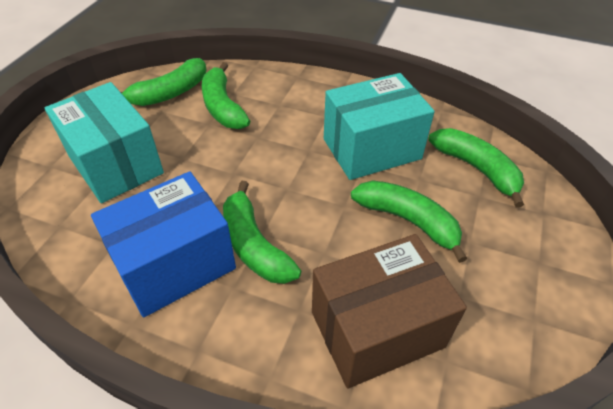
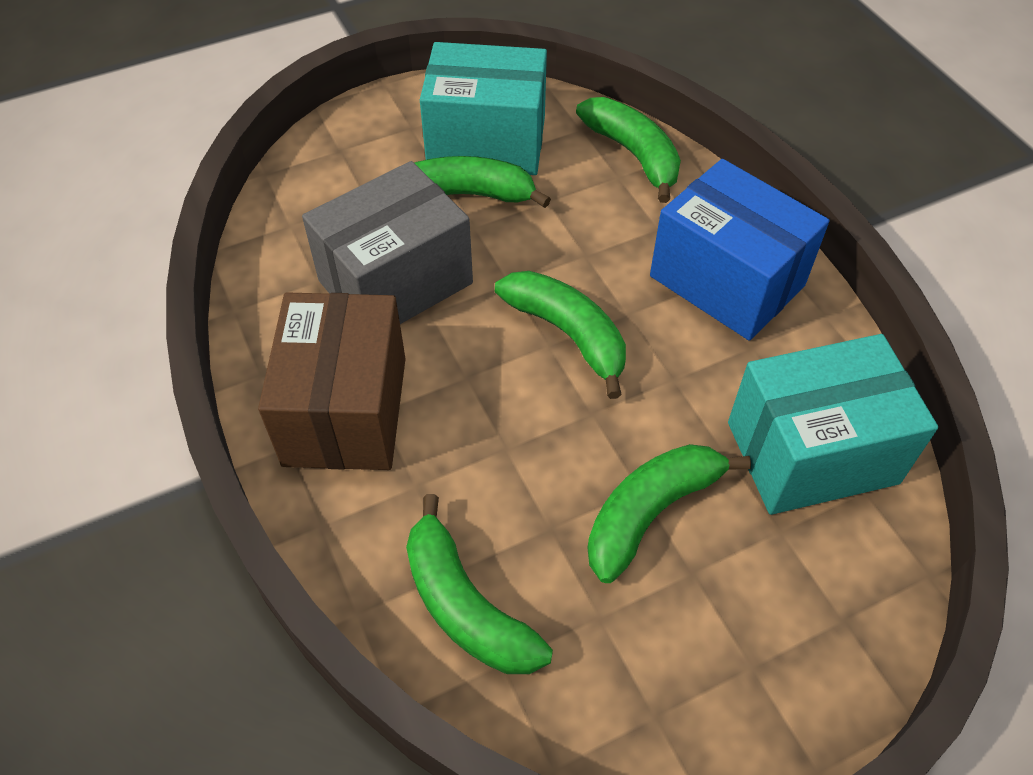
grey box: 0 -> 1

